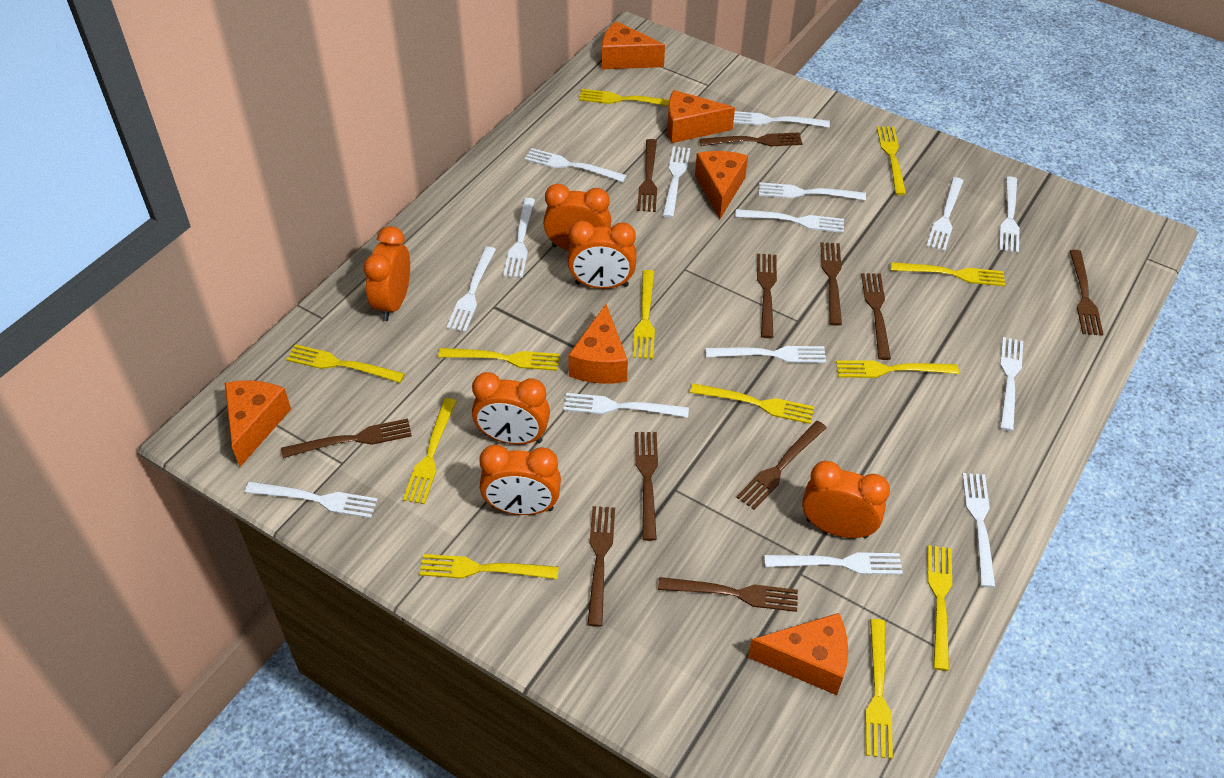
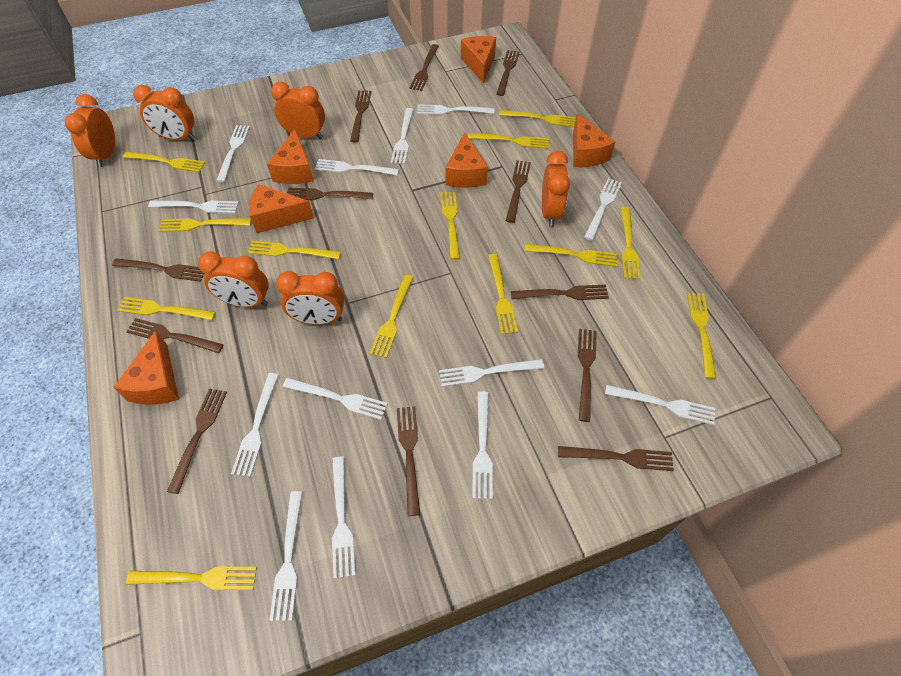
brown fork: 11 -> 12
white fork: 15 -> 13
yellow fork: 12 -> 13

